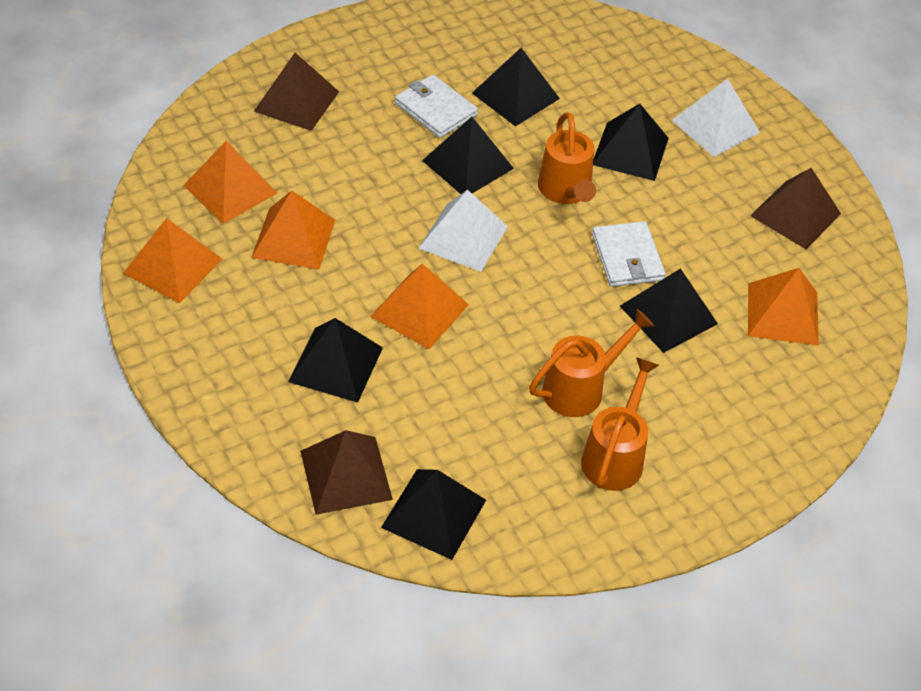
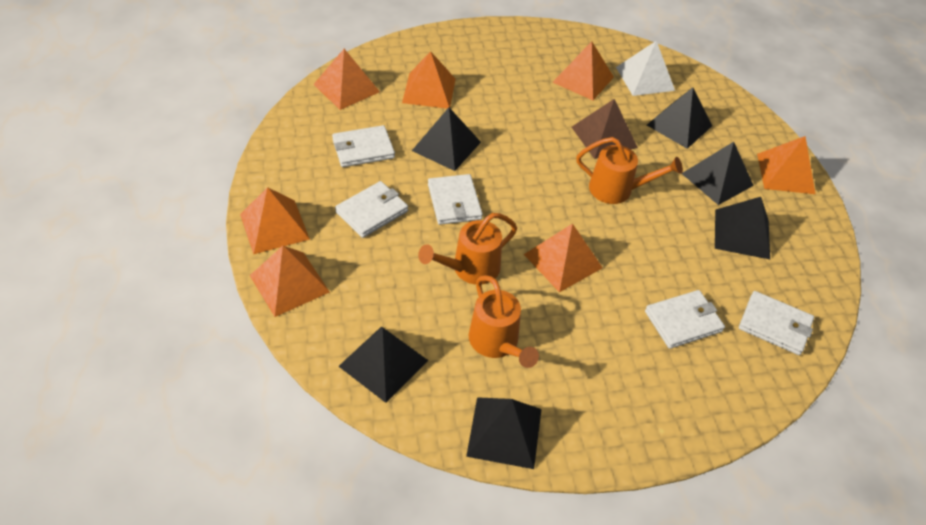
brown pyramid: 3 -> 1
orange pyramid: 5 -> 7
white pyramid: 2 -> 1
white wallet: 2 -> 5

